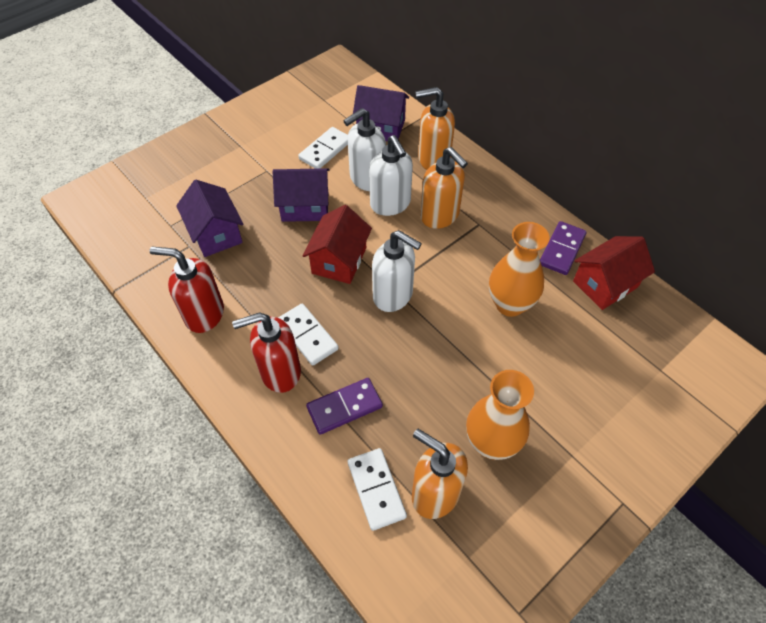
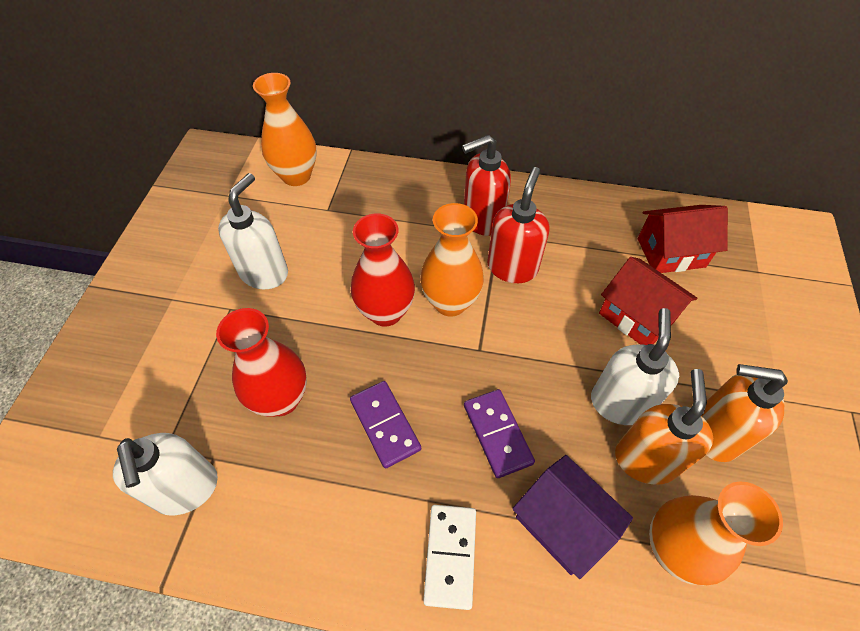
orange soap dispenser: 3 -> 2
orange vase: 2 -> 3
purple house: 3 -> 1
red vase: 0 -> 2
white domino: 3 -> 1

